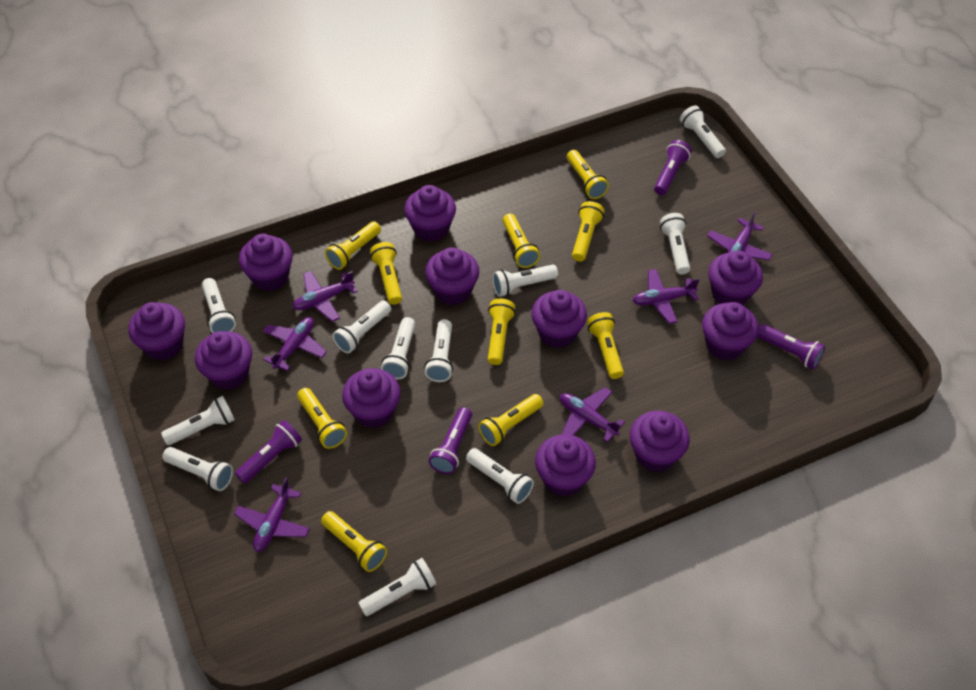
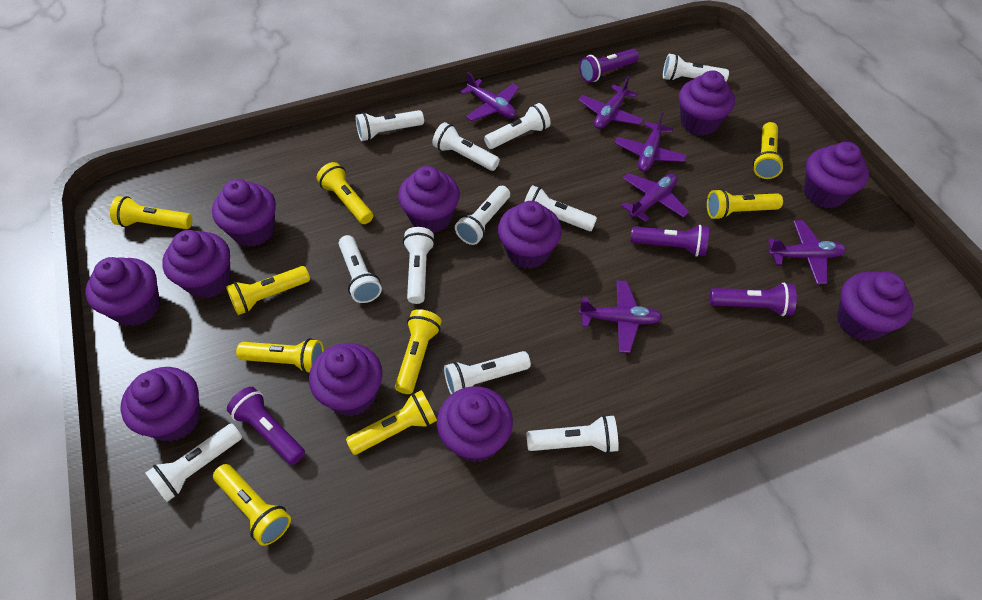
yellow flashlight: 10 -> 9

